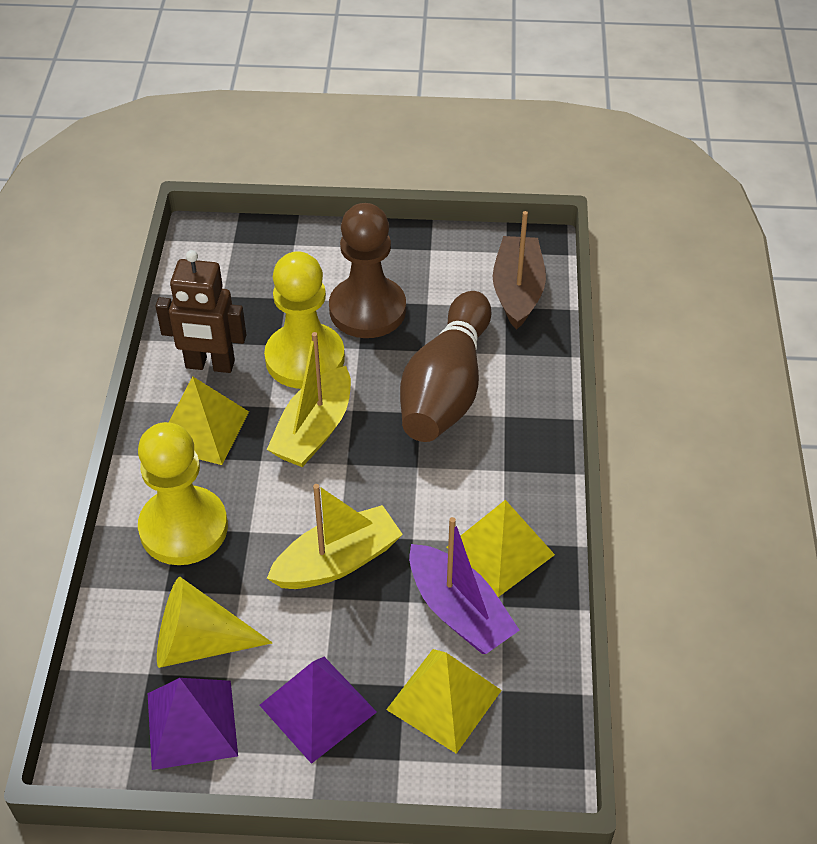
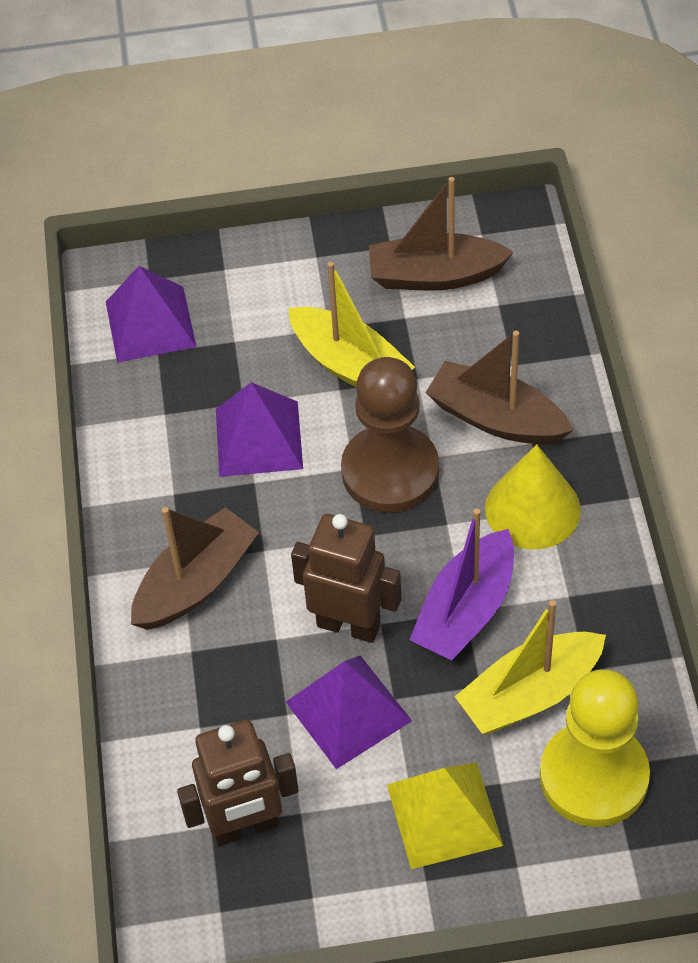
brown boat: 1 -> 3
brown bowling pin: 1 -> 0
brown robot: 1 -> 2
purple pyramid: 2 -> 3
yellow pawn: 2 -> 1
yellow pyramid: 3 -> 1

